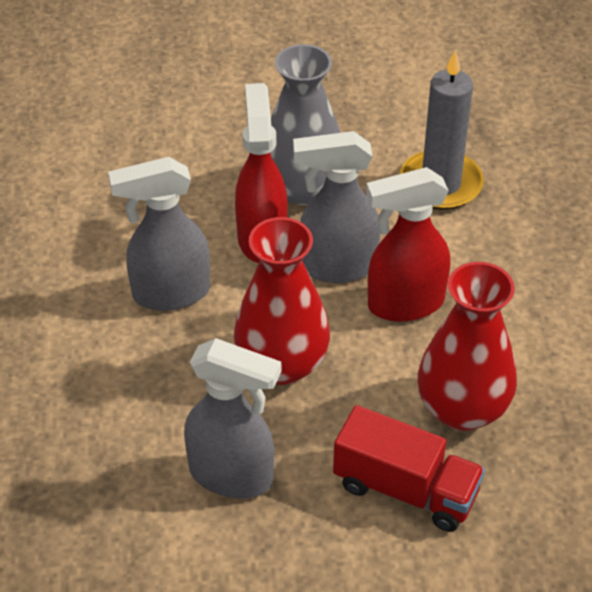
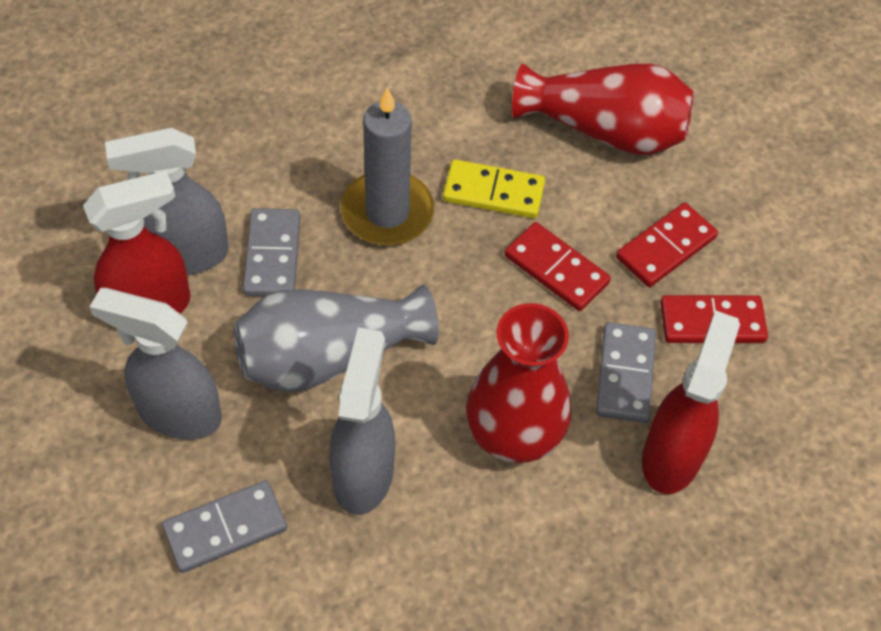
grey domino: 0 -> 3
red domino: 0 -> 3
red truck: 1 -> 0
yellow domino: 0 -> 1

